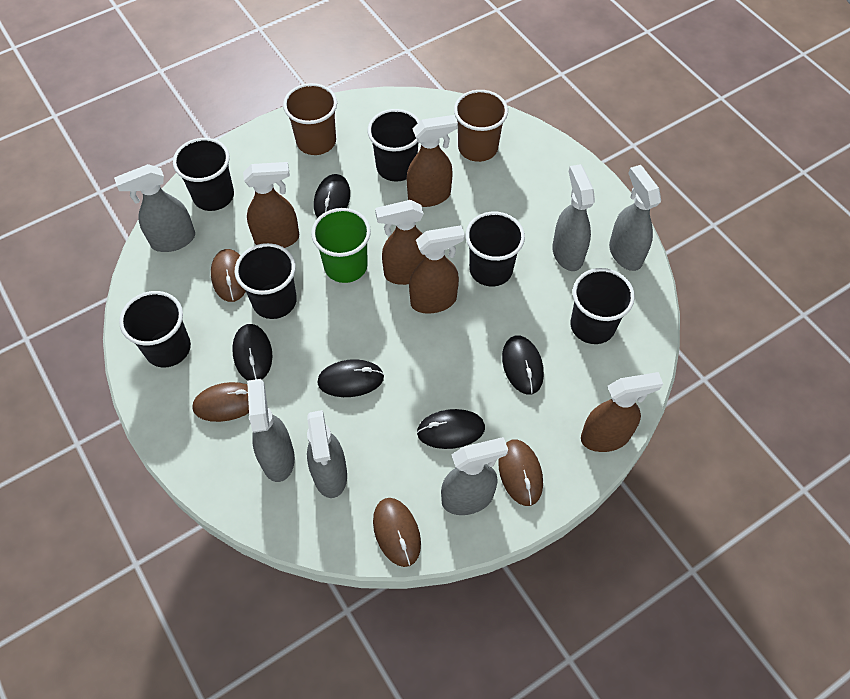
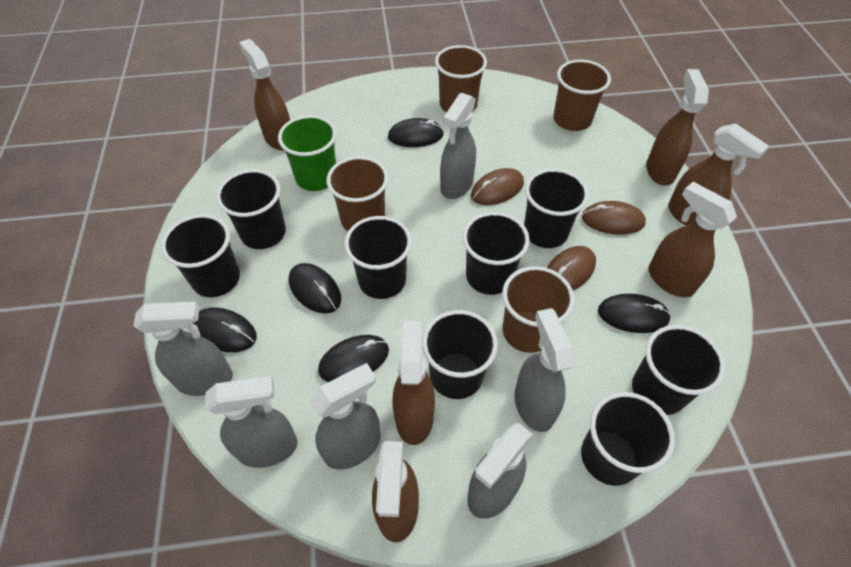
black cup: 6 -> 8
brown cup: 2 -> 4
brown mouse: 4 -> 3
brown spray bottle: 5 -> 6

